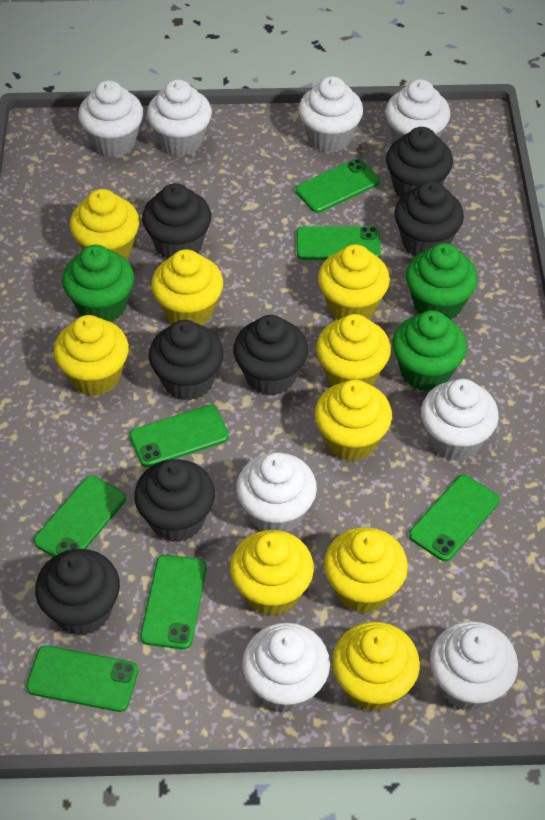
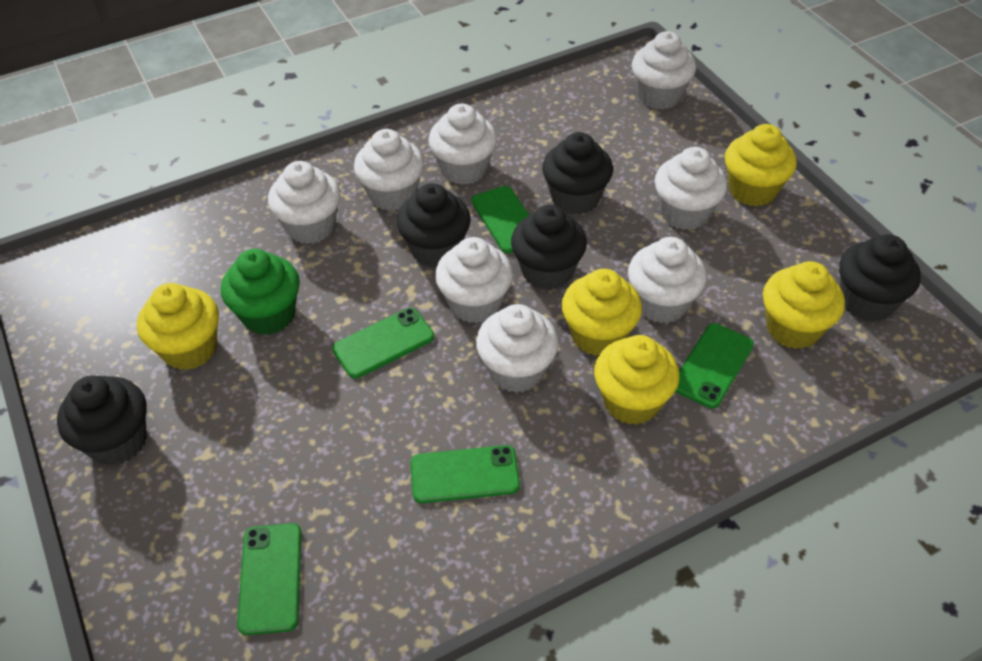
black cupcake: 7 -> 5
green cupcake: 3 -> 1
green phone: 7 -> 5
yellow cupcake: 9 -> 5

